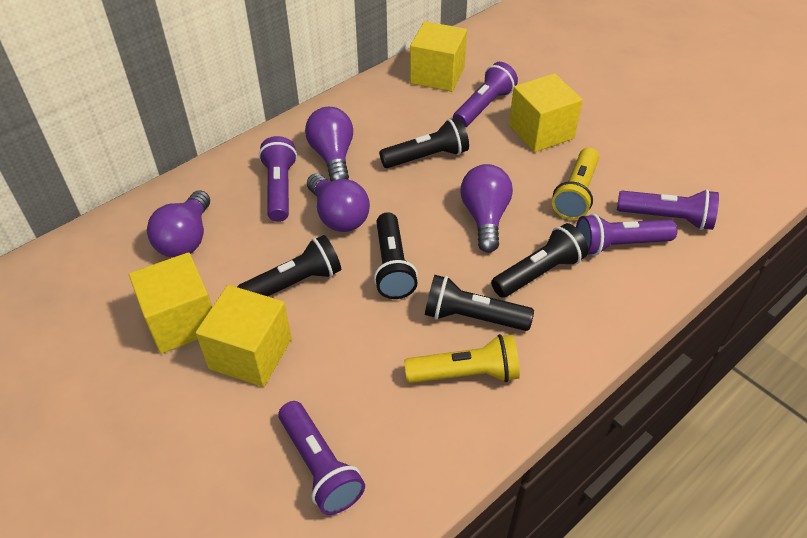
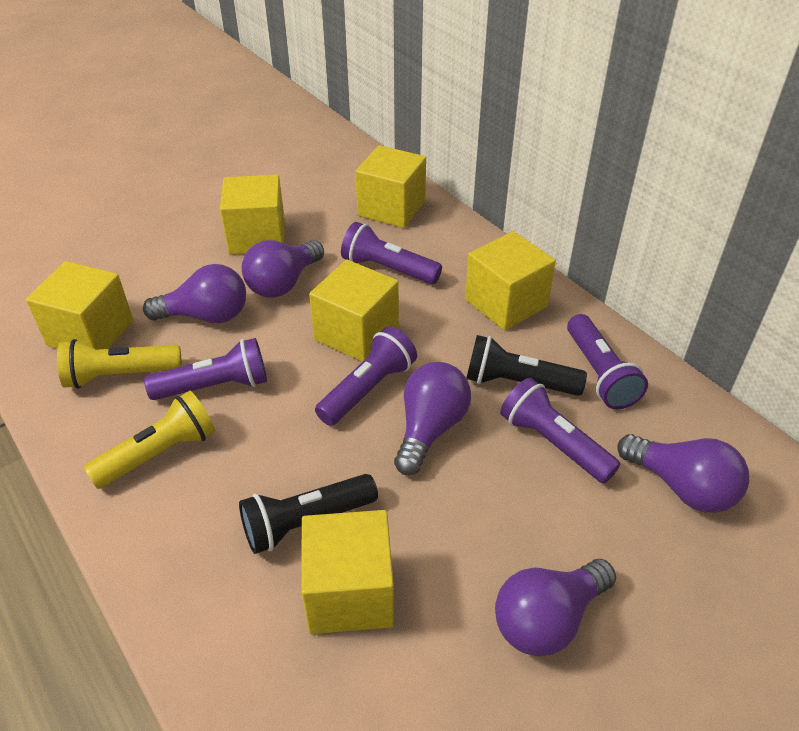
black flashlight: 5 -> 2
purple light bulb: 4 -> 5
yellow cube: 4 -> 6

